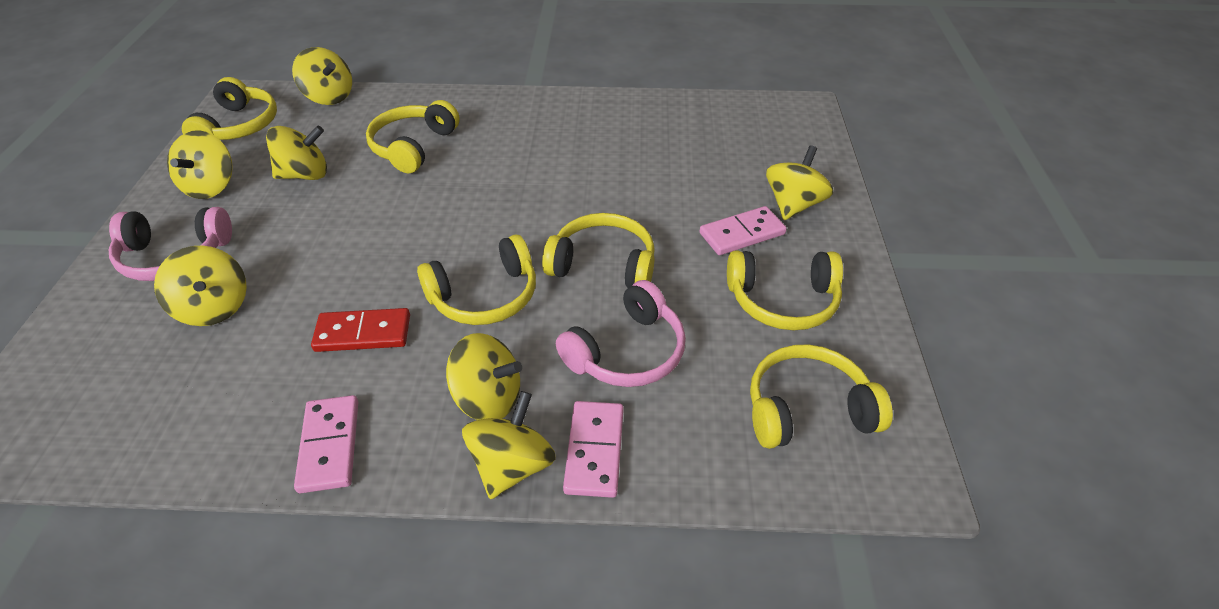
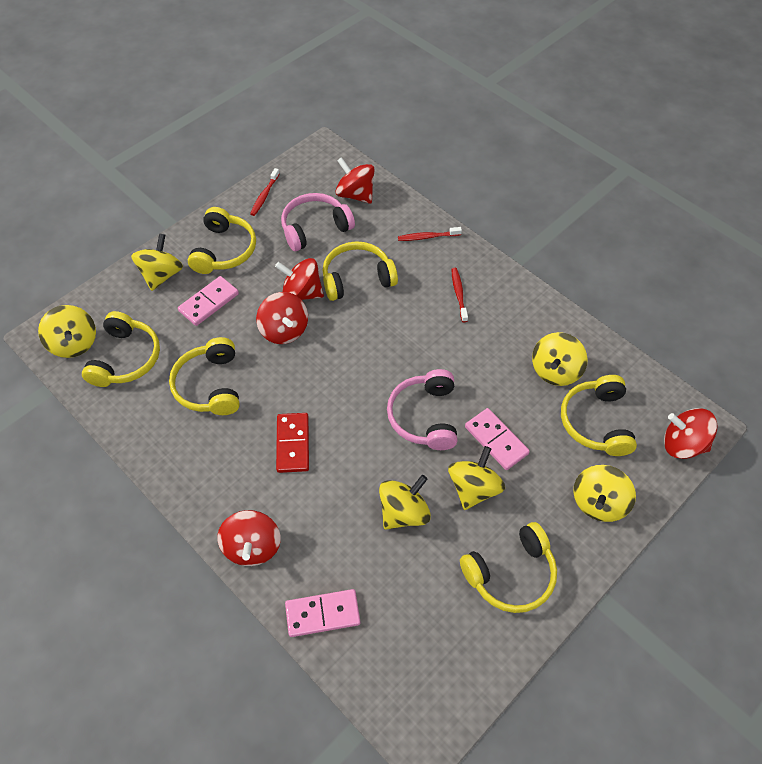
red spinning top: 0 -> 5
red toothbrush: 0 -> 3
yellow spinning top: 7 -> 6

